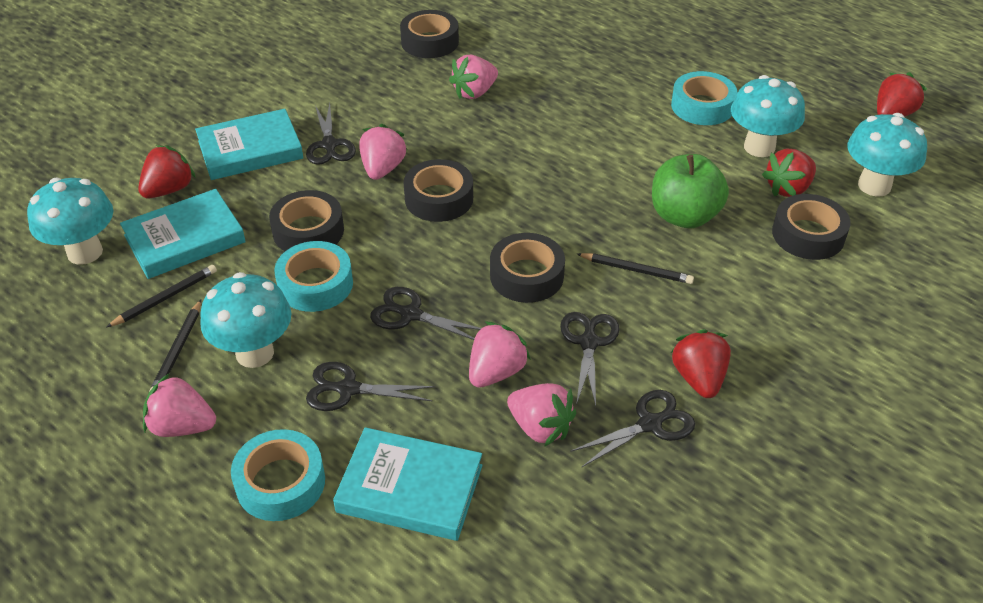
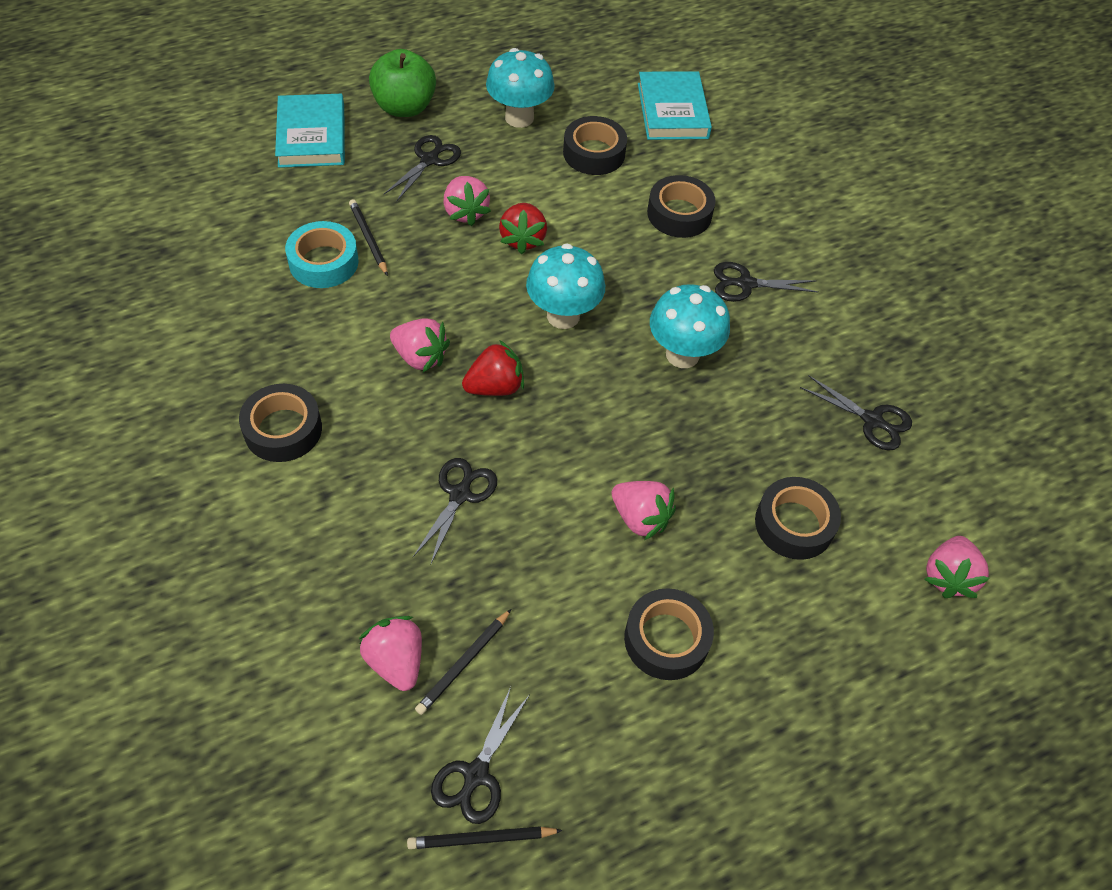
red strawberry: 4 -> 2
turquoise book: 3 -> 2
turquoise mushroom: 4 -> 3
turquoise tape: 3 -> 1

